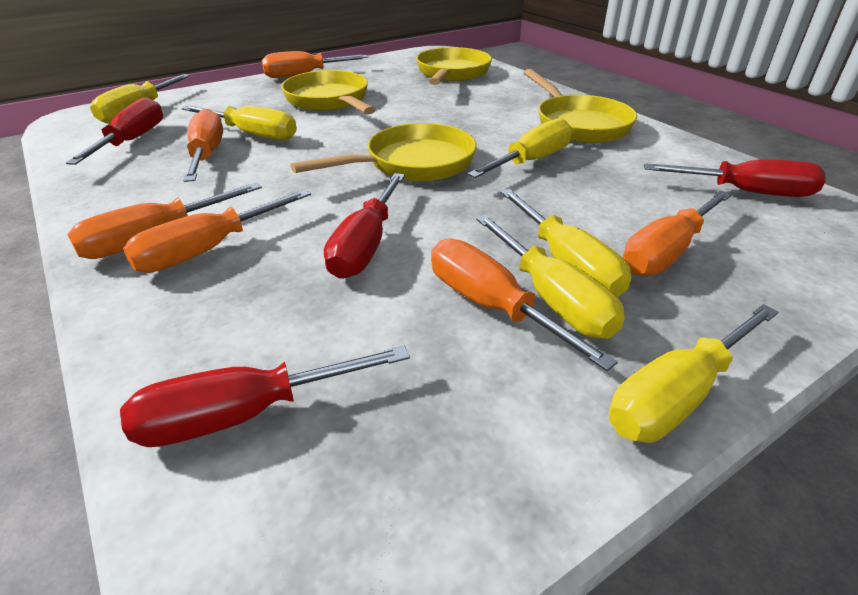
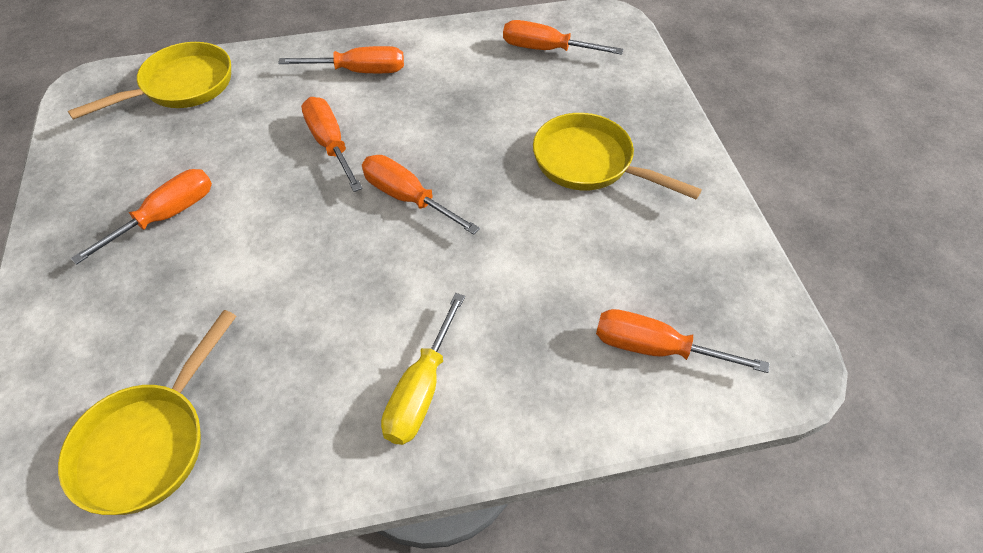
red screwdriver: 4 -> 0
yellow pan: 4 -> 3
yellow screwdriver: 6 -> 1

